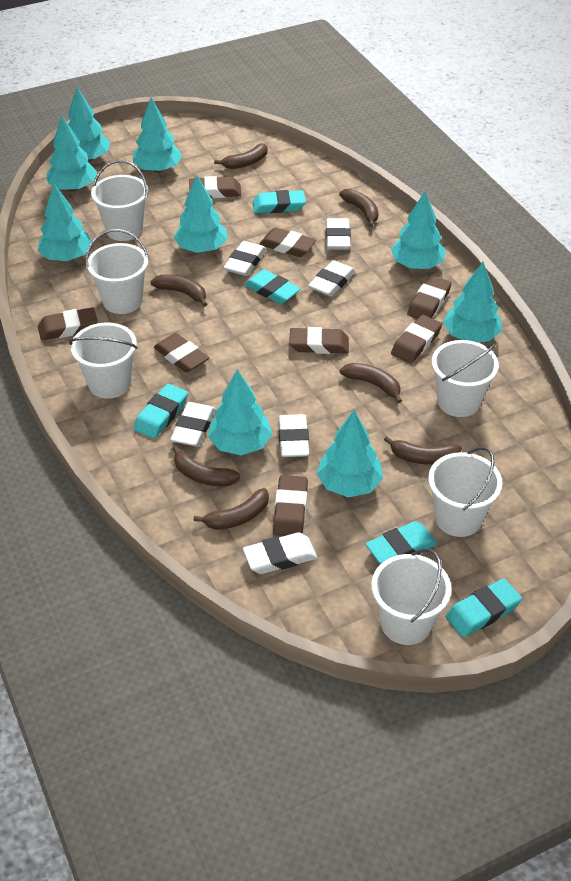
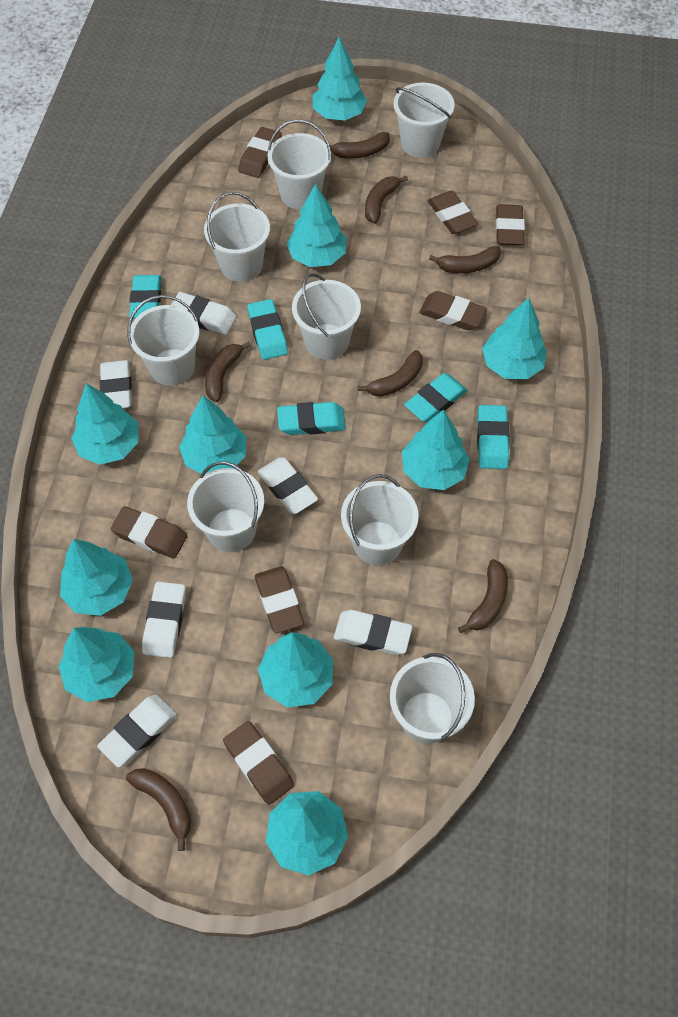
brown eraser: 8 -> 7
turquoise tree: 9 -> 10
white bucket: 6 -> 8

